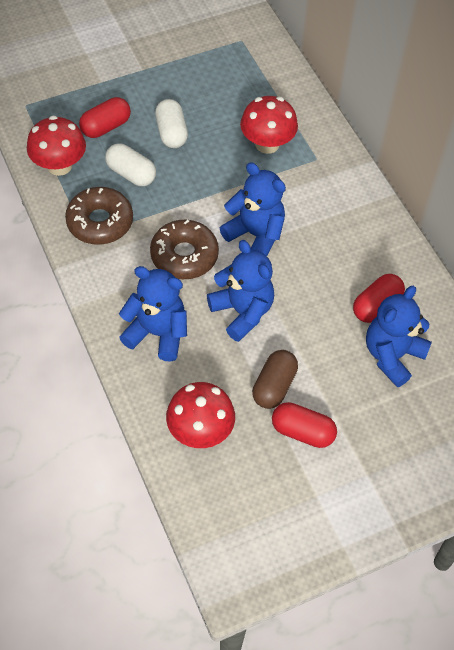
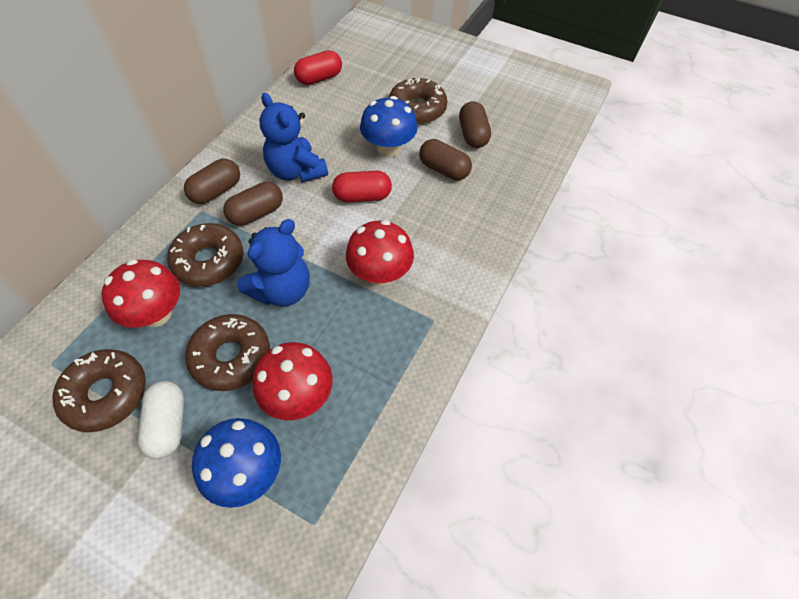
blue mushroom: 0 -> 2
blue teddy bear: 4 -> 2
brown capsule: 1 -> 4
brown donut: 2 -> 4
red capsule: 3 -> 2
white capsule: 2 -> 1

